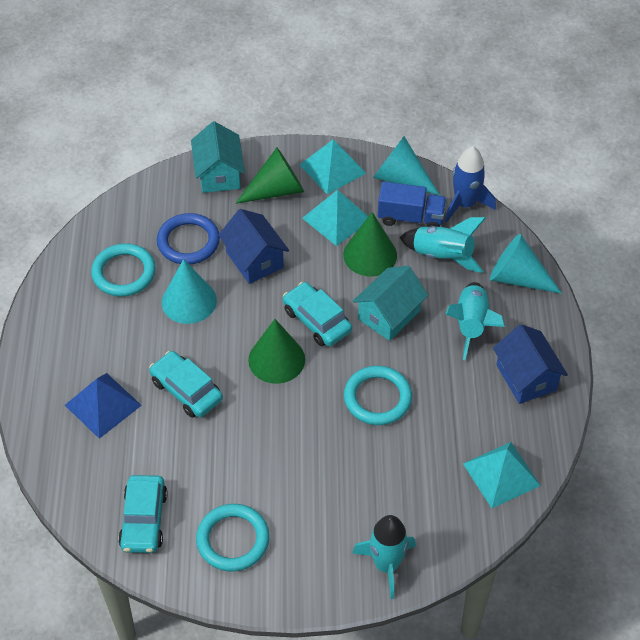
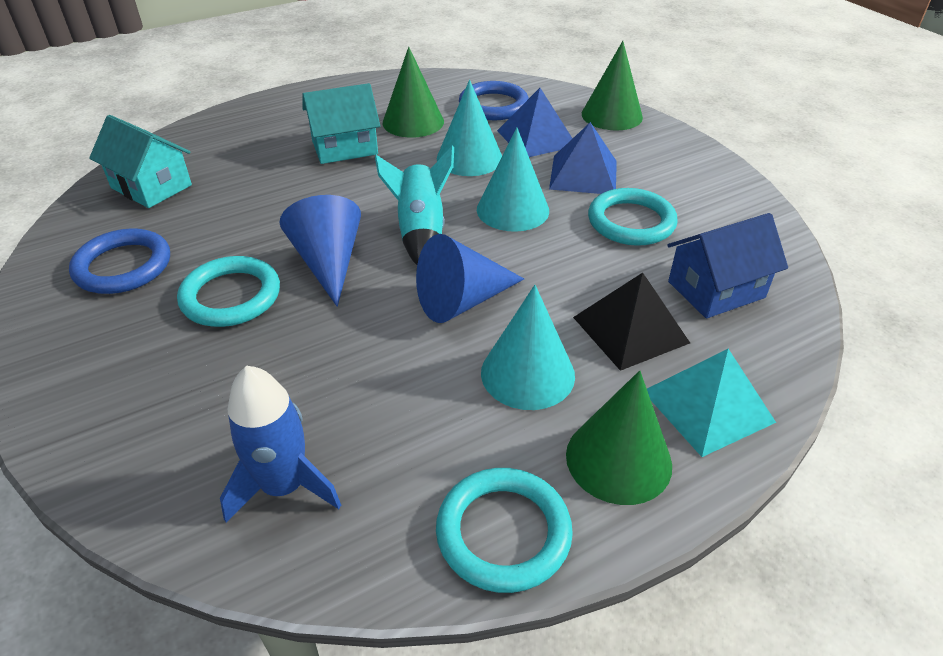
black pyramid: 0 -> 1
blue cone: 0 -> 2
blue house: 2 -> 1
blue pyramid: 1 -> 2
blue ring: 1 -> 2
blue truck: 1 -> 0
turquoise car: 3 -> 0
turquoise pyramid: 3 -> 1
turquoise rocket: 3 -> 1

